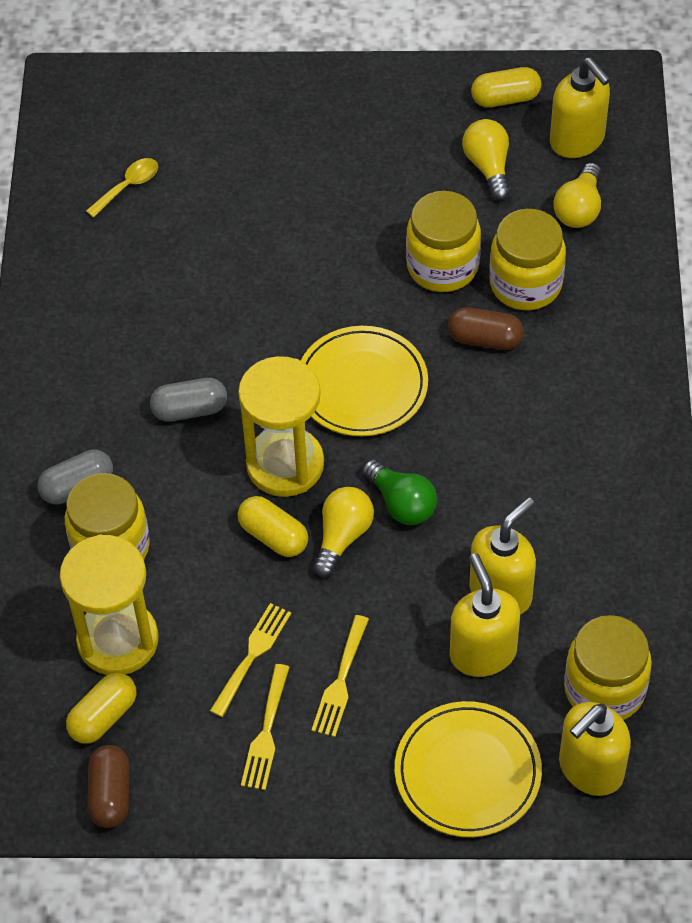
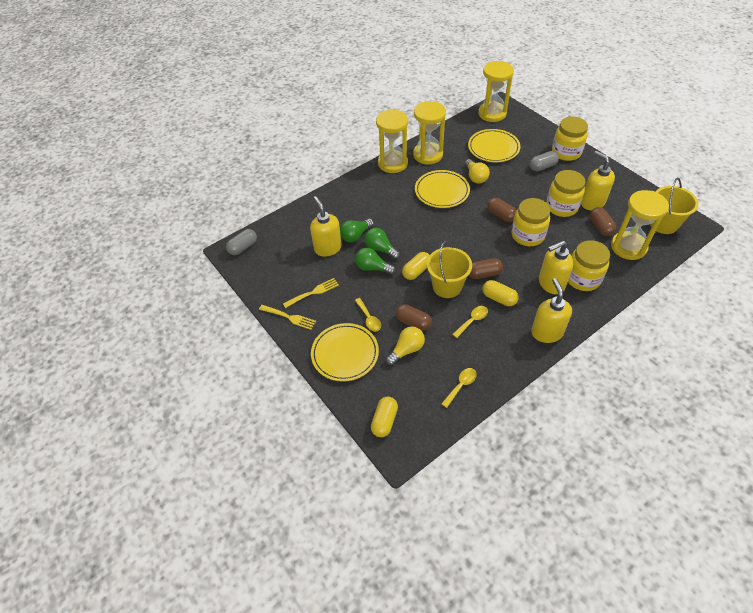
brown capsule: 2 -> 4
green light bulb: 1 -> 3
yellow bucket: 0 -> 2
yellow fork: 3 -> 2
yellow hourglass: 2 -> 4
yellow light bulb: 3 -> 2
yellow plate: 2 -> 3
yellow spoon: 1 -> 3

